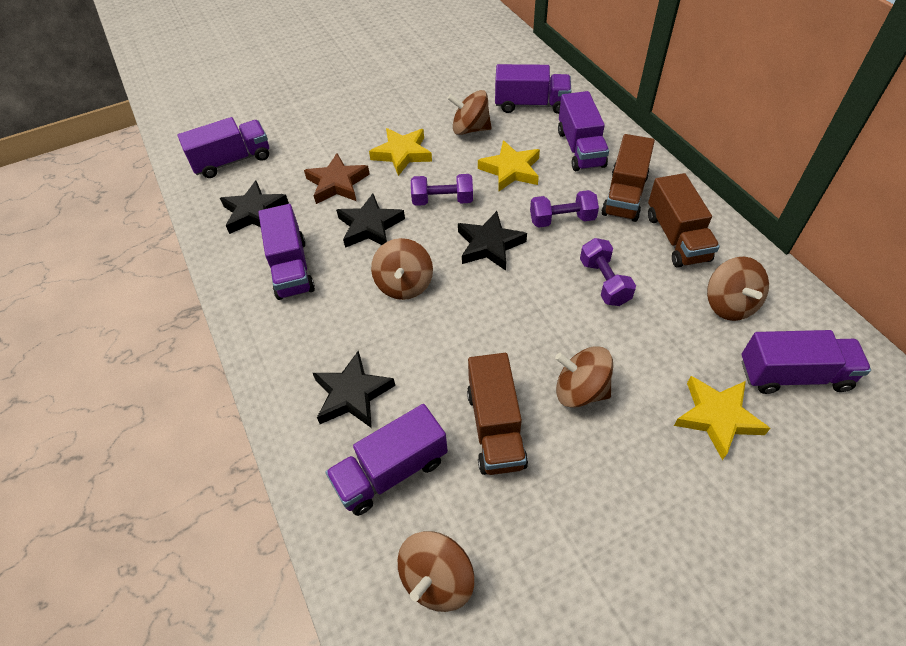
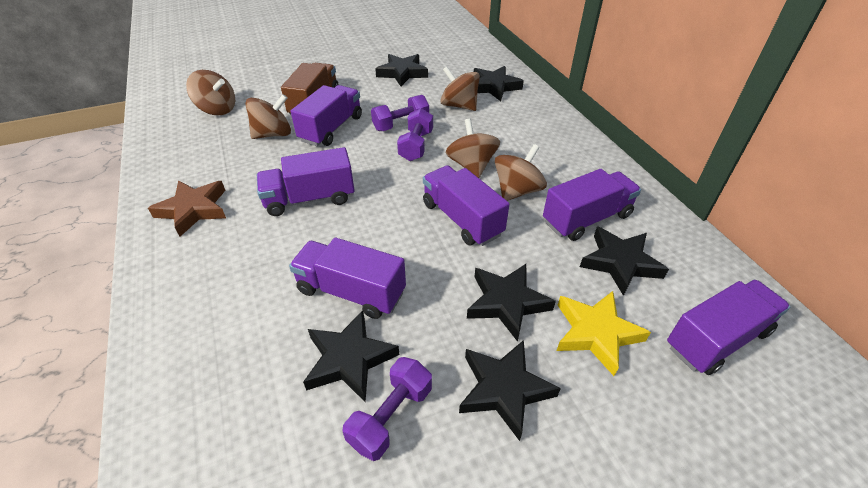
black star: 4 -> 6
brown truck: 3 -> 1
yellow star: 3 -> 1

